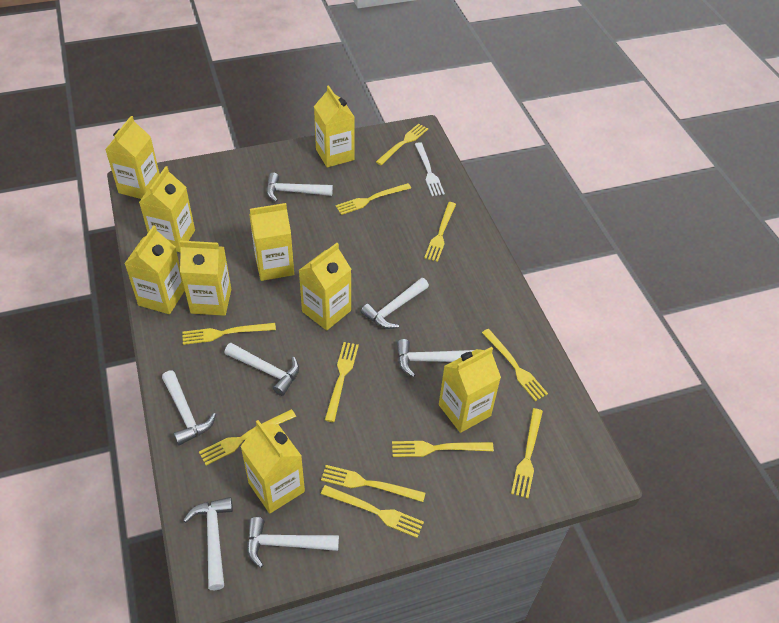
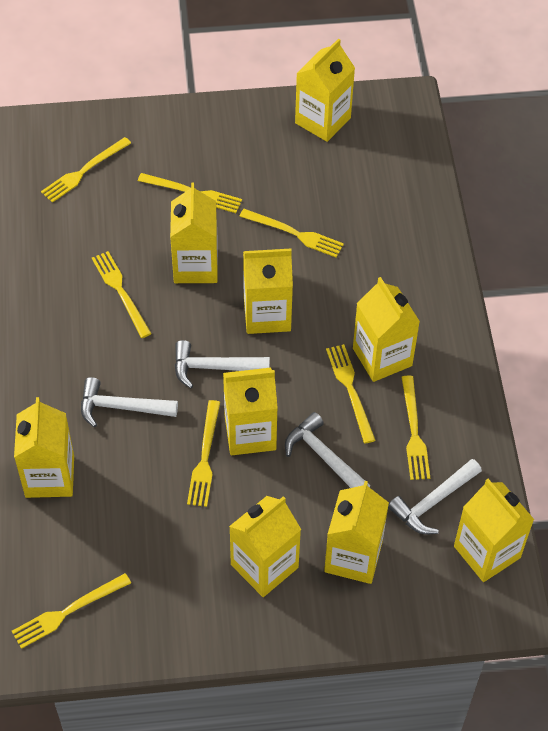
white fork: 1 -> 0
white hammer: 7 -> 4
yellow fork: 11 -> 8

